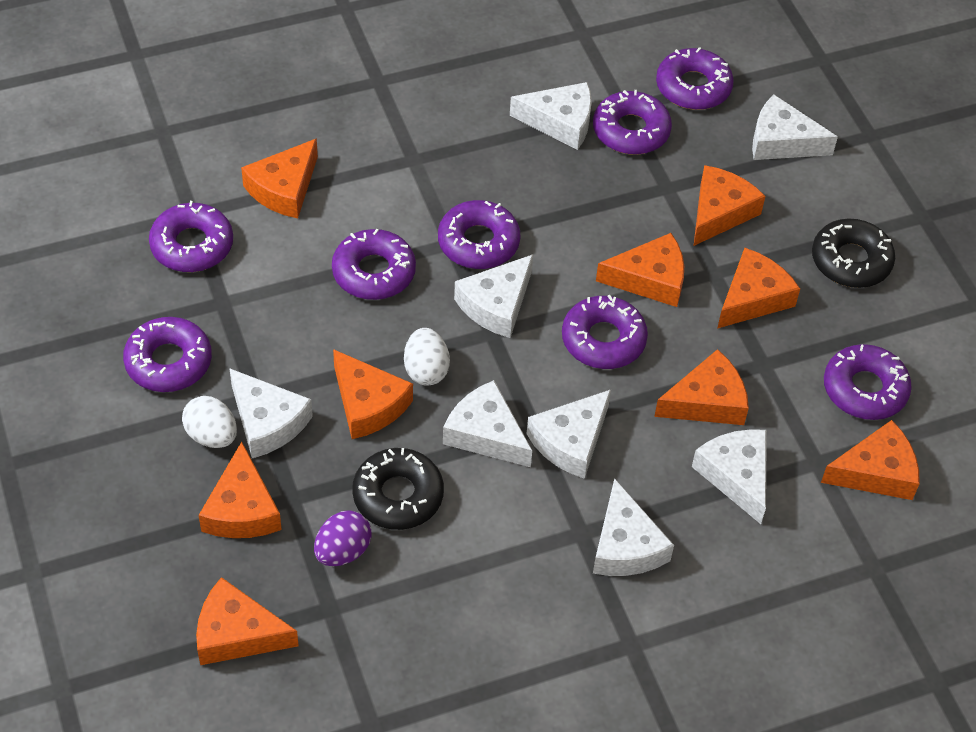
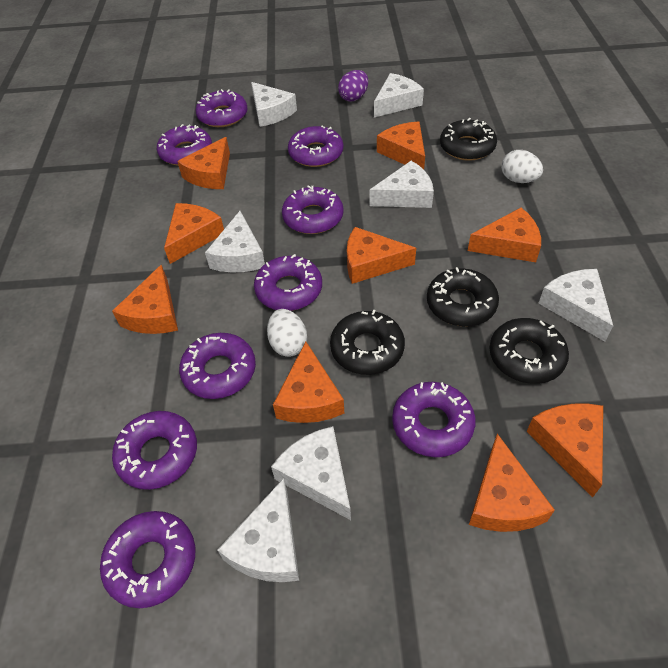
black donut: 2 -> 4
purple donut: 8 -> 9
white cheese: 8 -> 7

